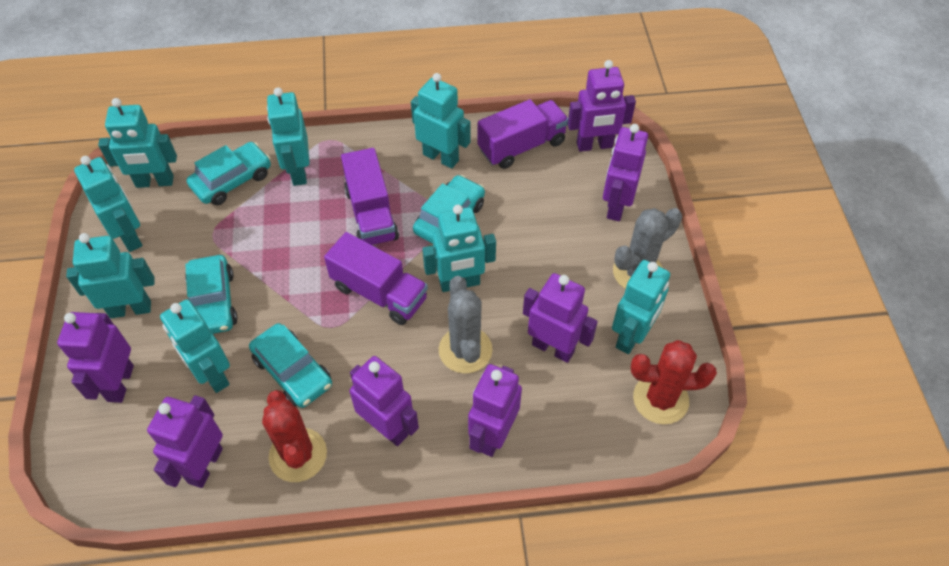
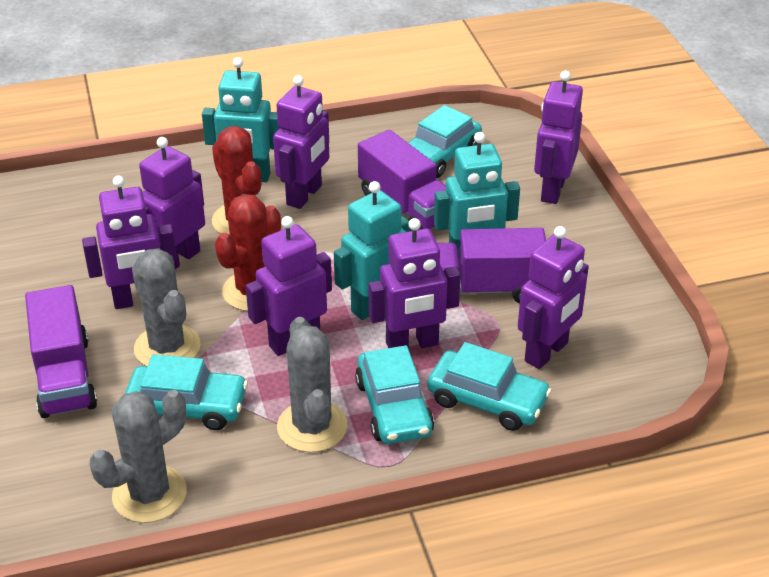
grey cactus: 2 -> 3
turquoise robot: 8 -> 3

